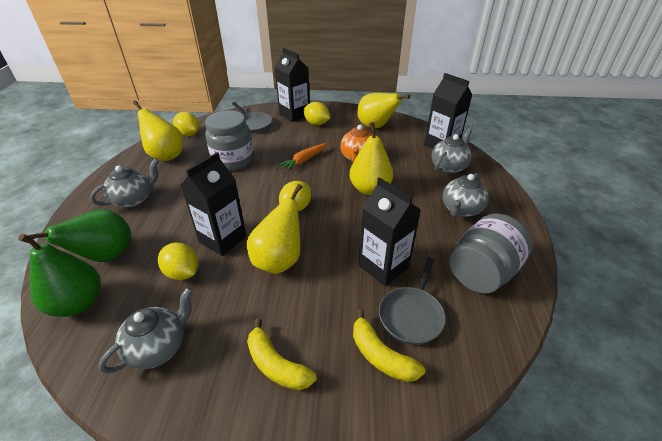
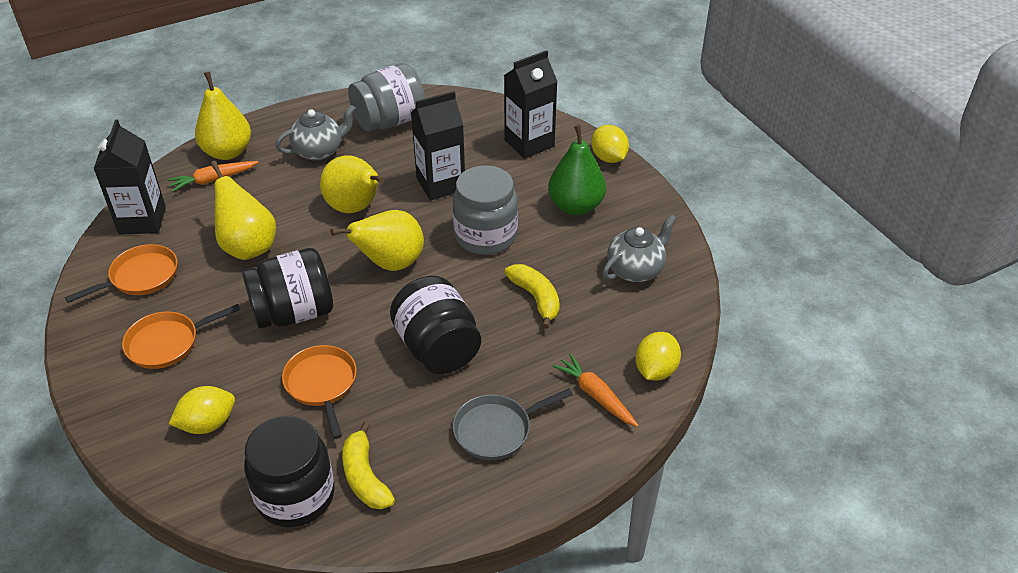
black carton: 4 -> 3
black jar: 0 -> 3
green pear: 2 -> 1
grey pan: 2 -> 1
grey teapot: 4 -> 2
orange carrot: 1 -> 2
orange pan: 0 -> 3
orange teapot: 1 -> 0
yellow lemon: 4 -> 3

